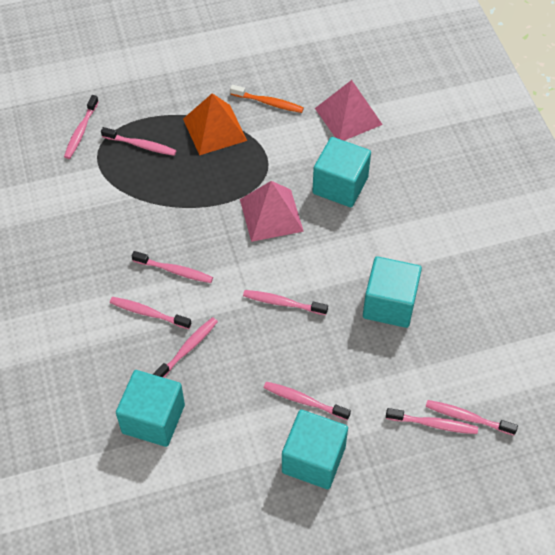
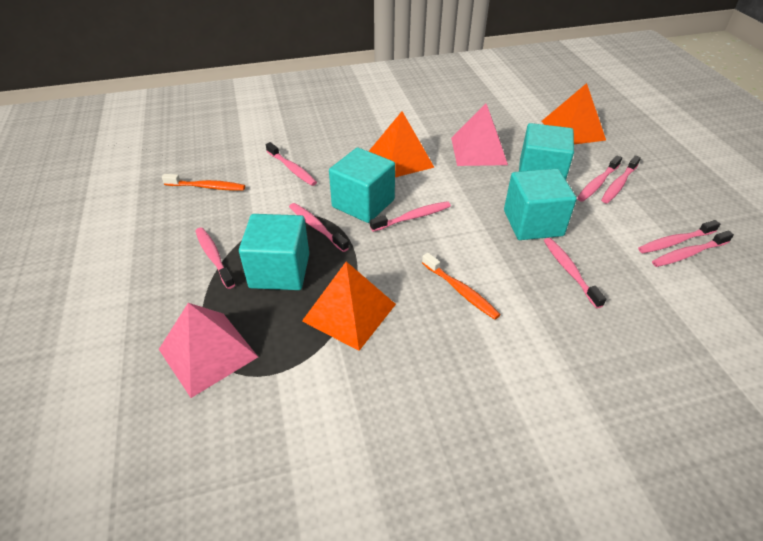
orange pyramid: 1 -> 3
orange toothbrush: 1 -> 2

